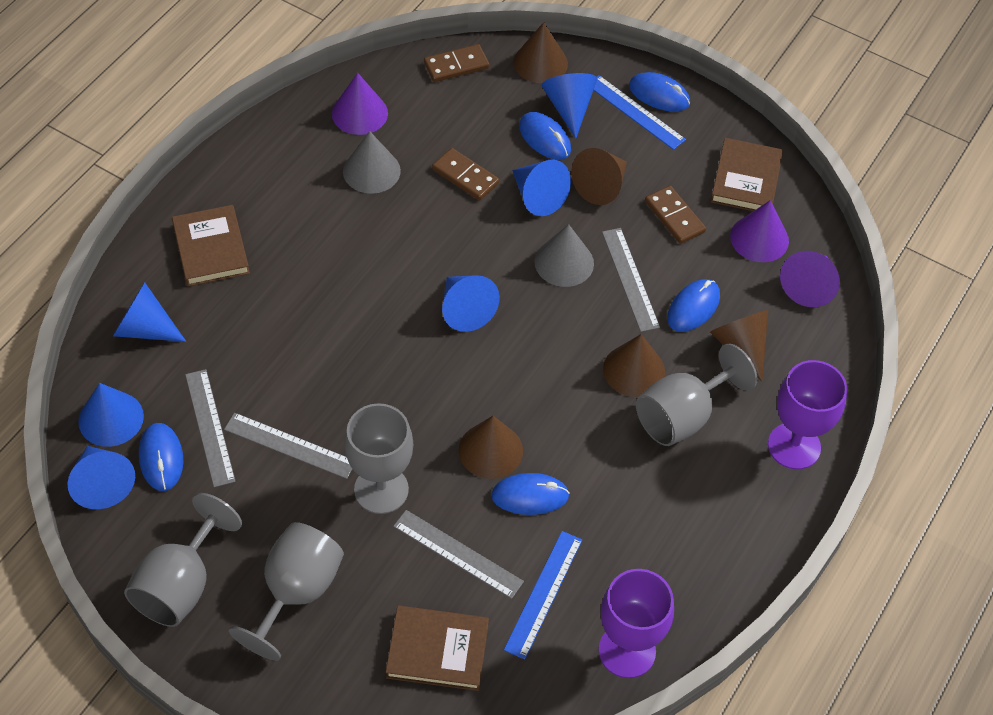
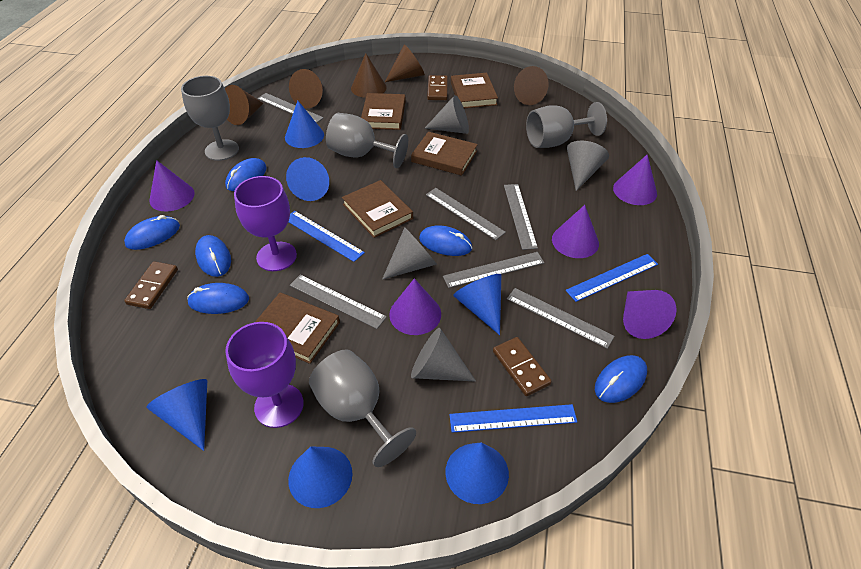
blue mouse: 5 -> 6
blue ruler: 2 -> 3
brown book: 3 -> 5
grey cone: 2 -> 4
grey ruler: 4 -> 6
purple cone: 3 -> 5

